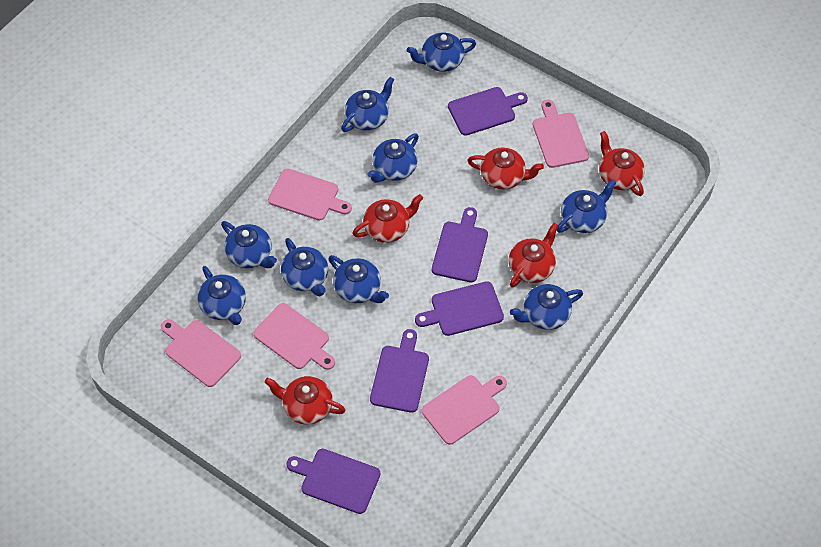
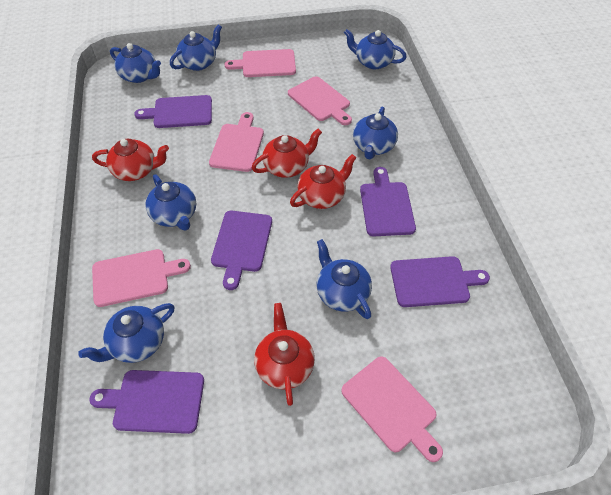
blue teapot: 9 -> 7
red teapot: 5 -> 4

